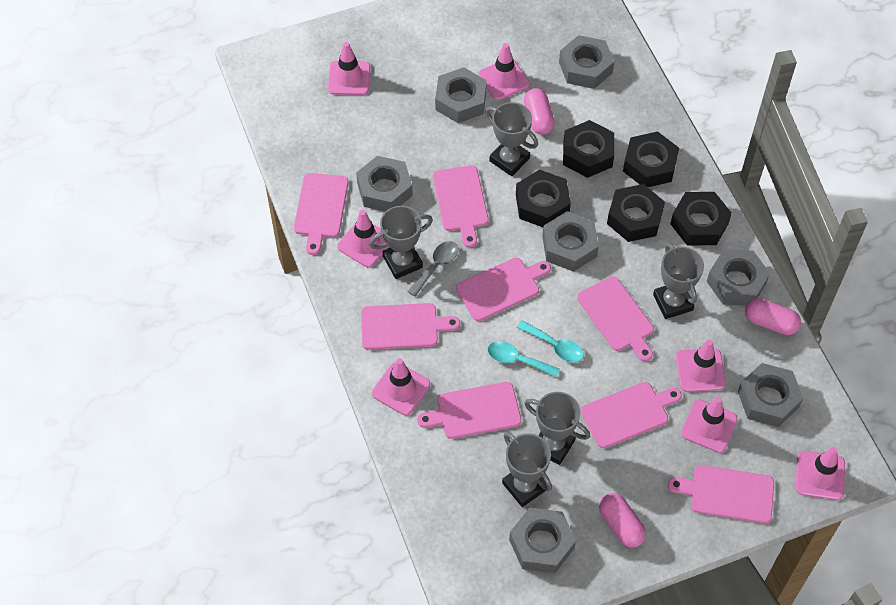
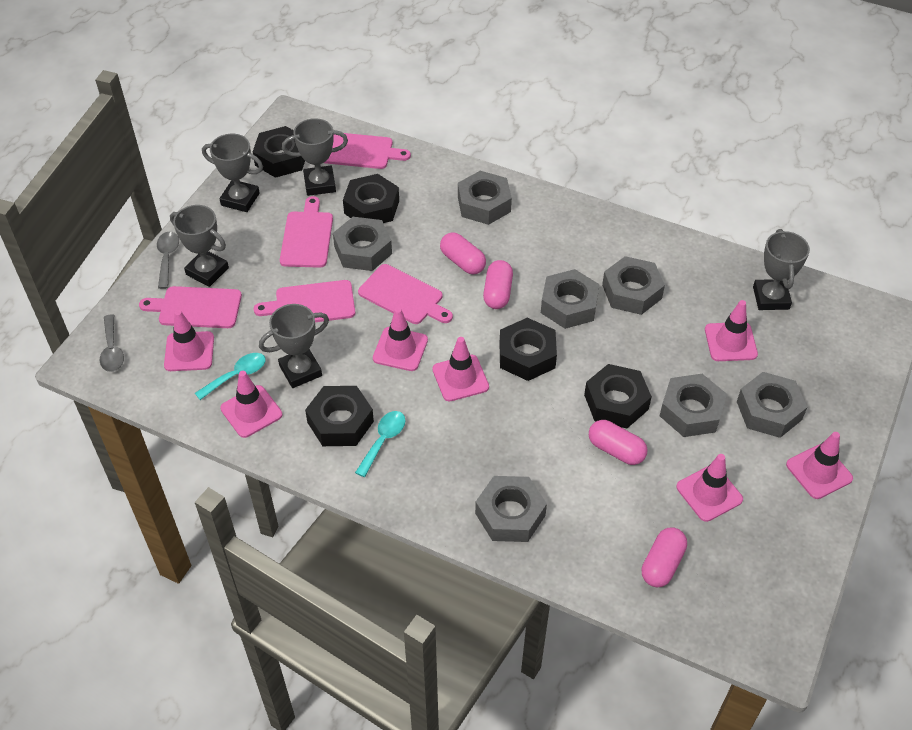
grey spoon: 1 -> 2
pink capsule: 3 -> 4
pink cutting board: 8 -> 5

